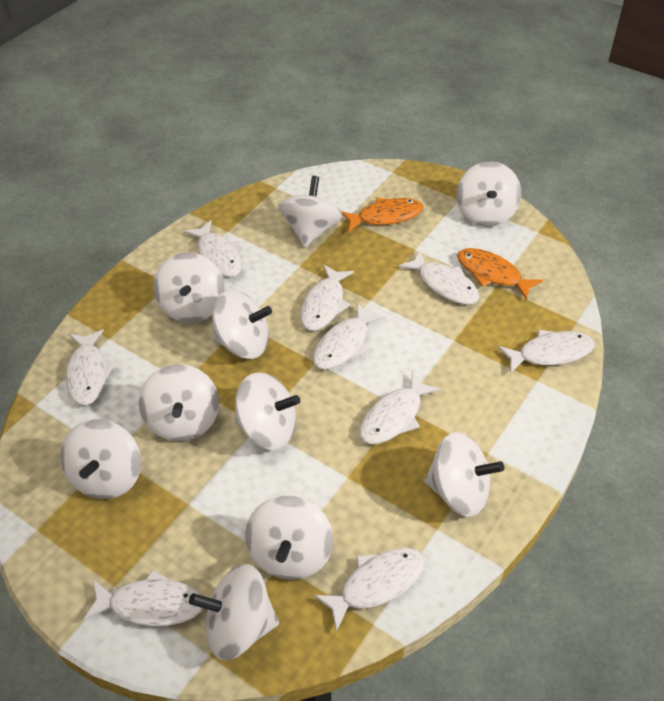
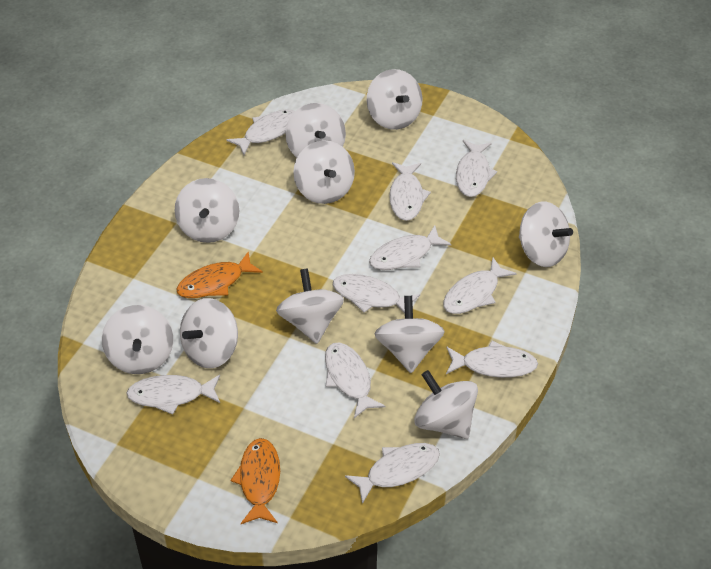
white fish: 9 -> 10

